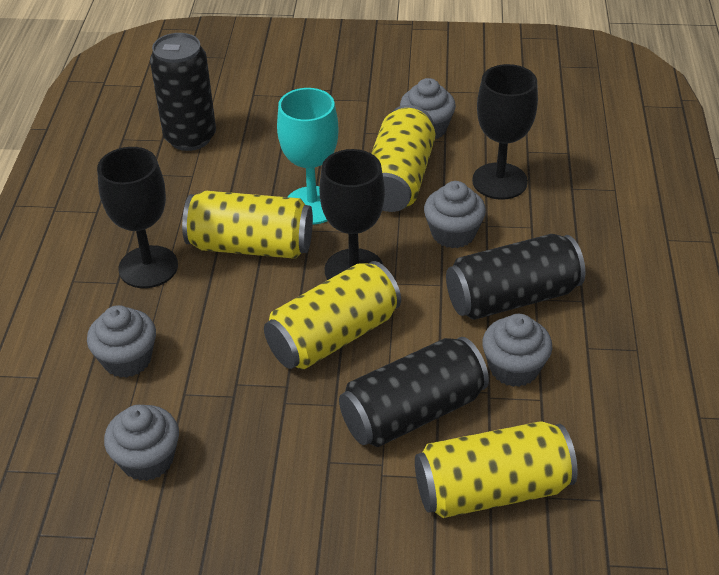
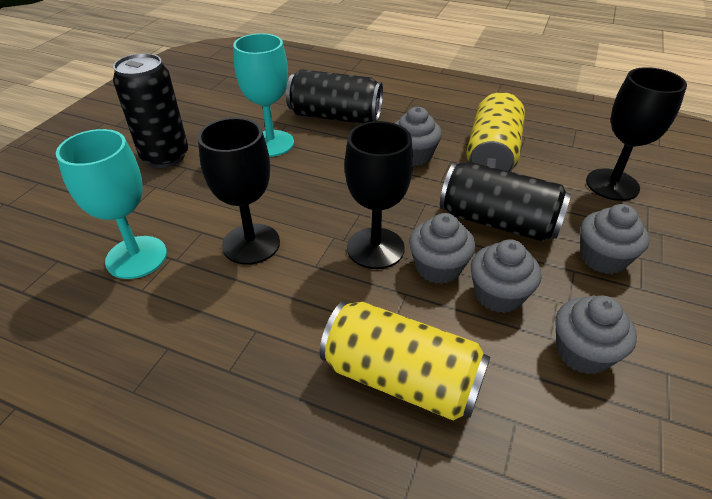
turquoise goblet: 1 -> 2
yellow can: 4 -> 2

